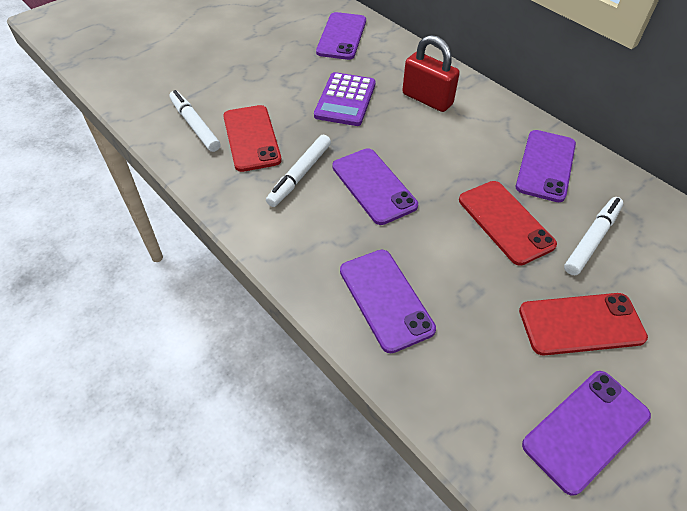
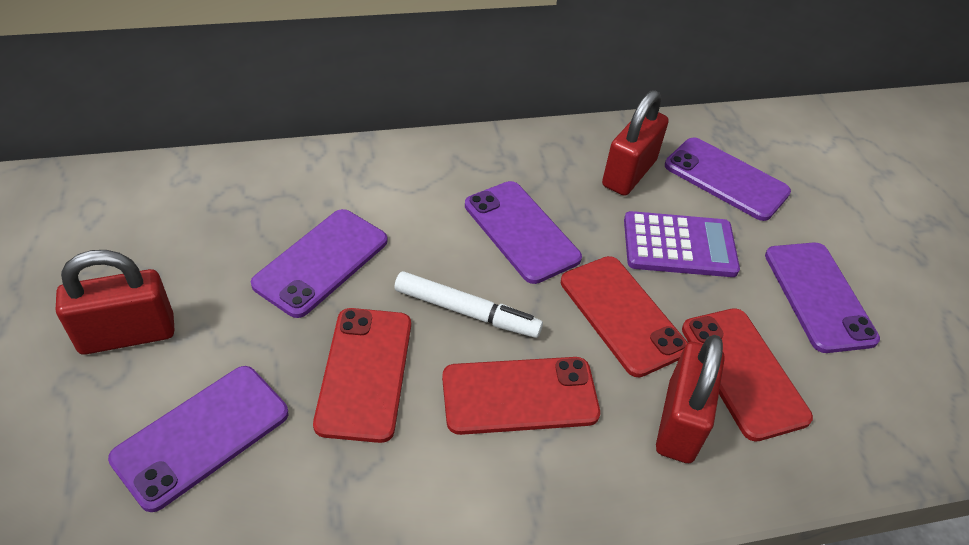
red padlock: 1 -> 3
red phone: 3 -> 4
white marker: 3 -> 1

